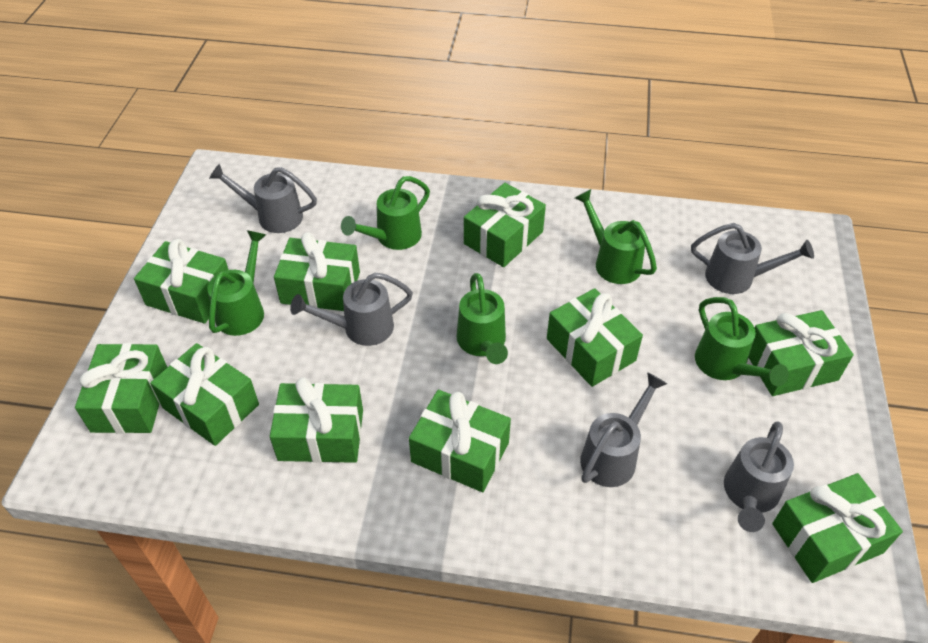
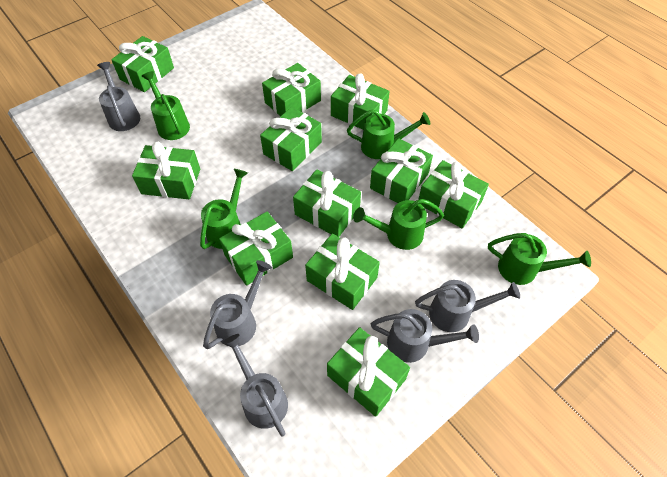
green gift: 10 -> 11

